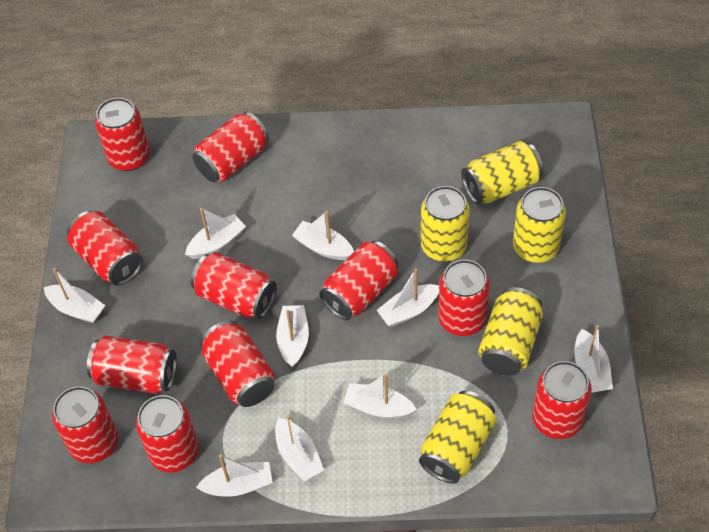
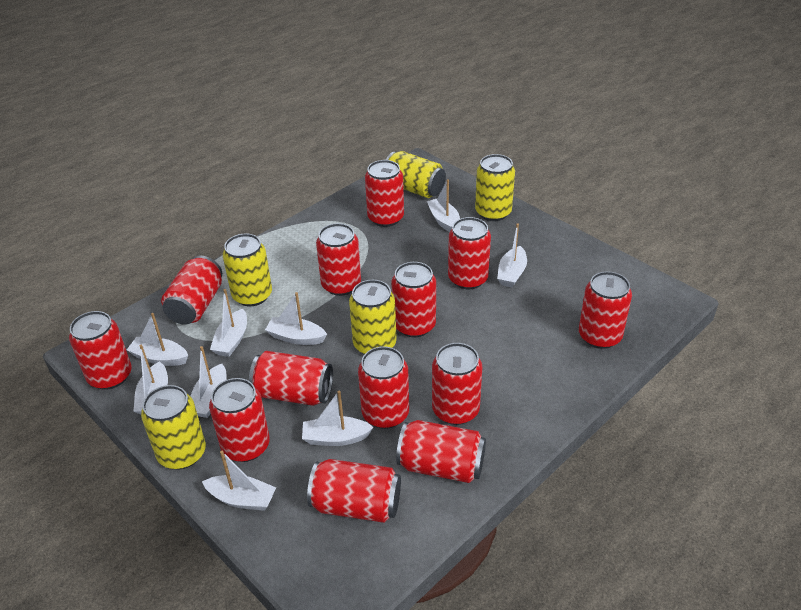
red can: 11 -> 13

